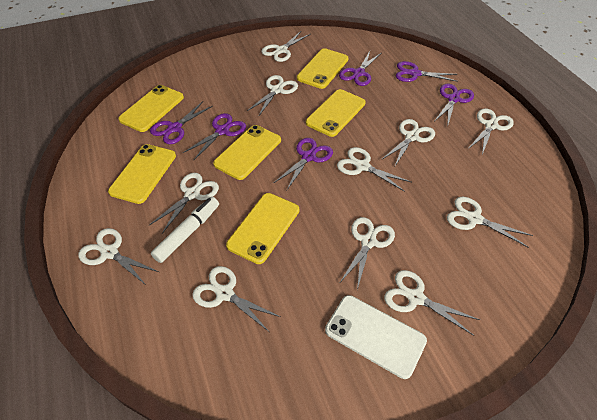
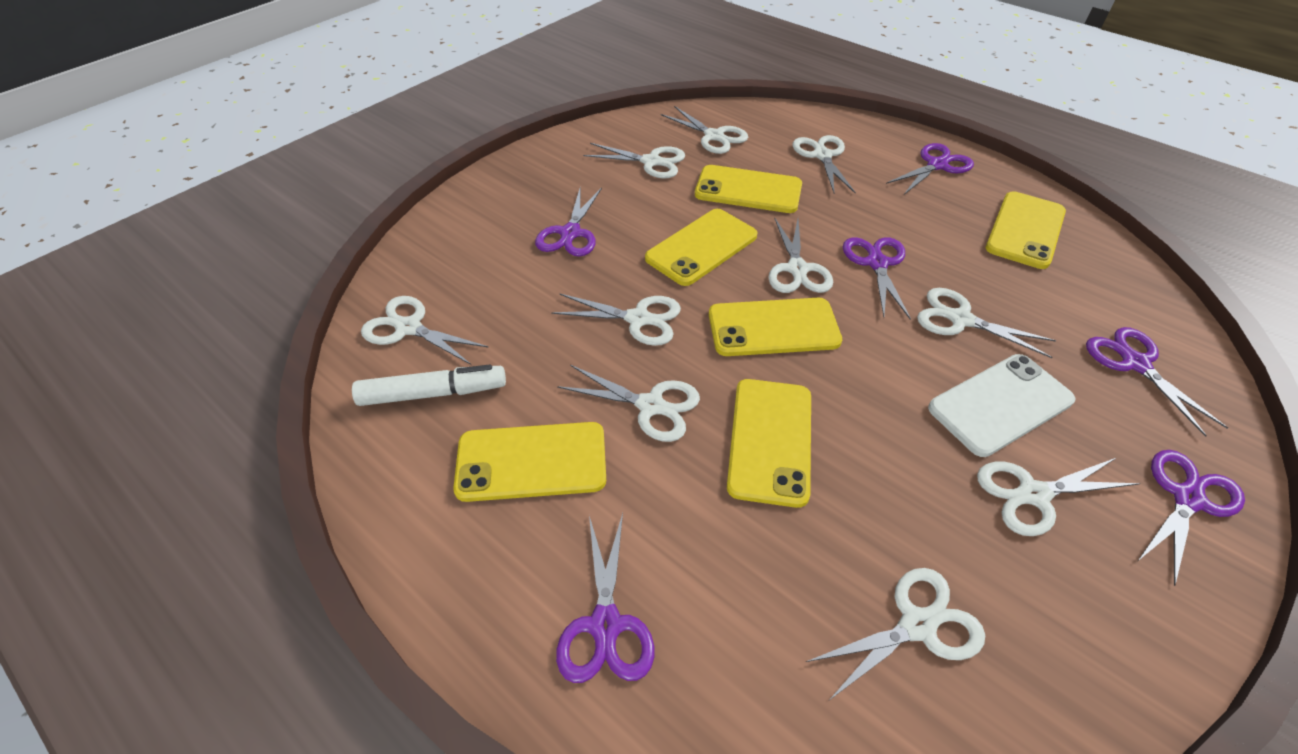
white scissors: 11 -> 10

